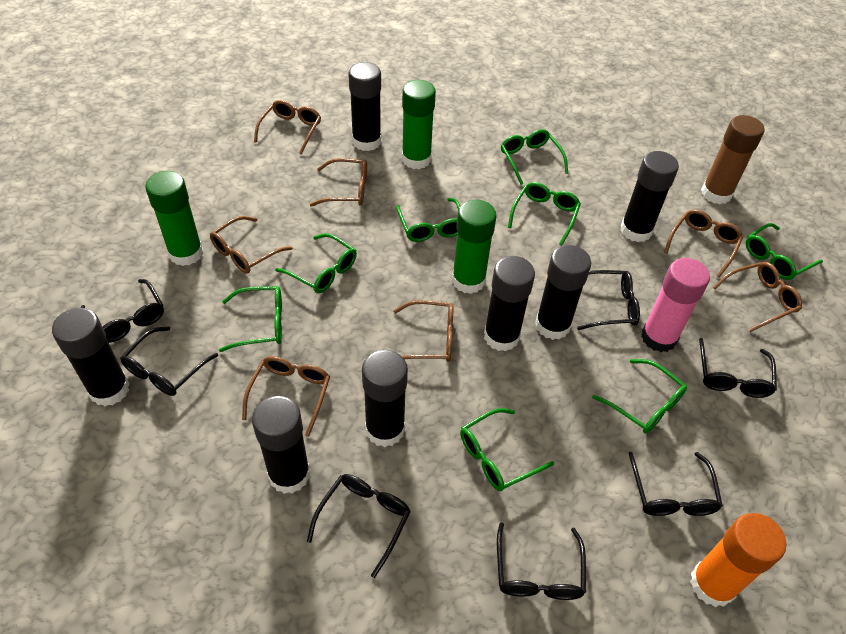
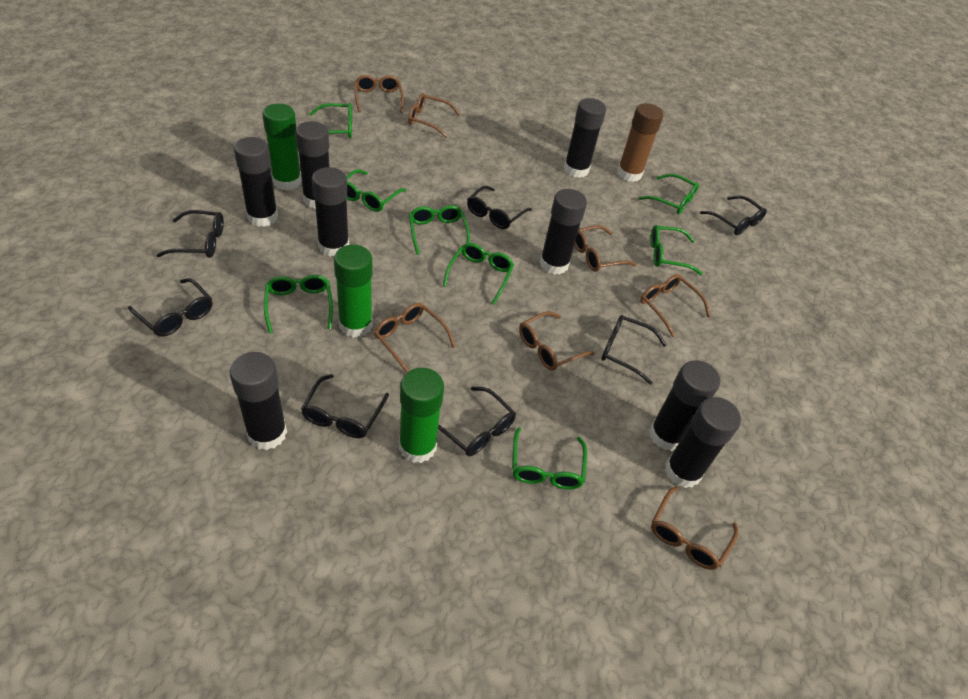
black glue stick: 7 -> 8
orange glue stick: 1 -> 0
pink glue stick: 1 -> 0

